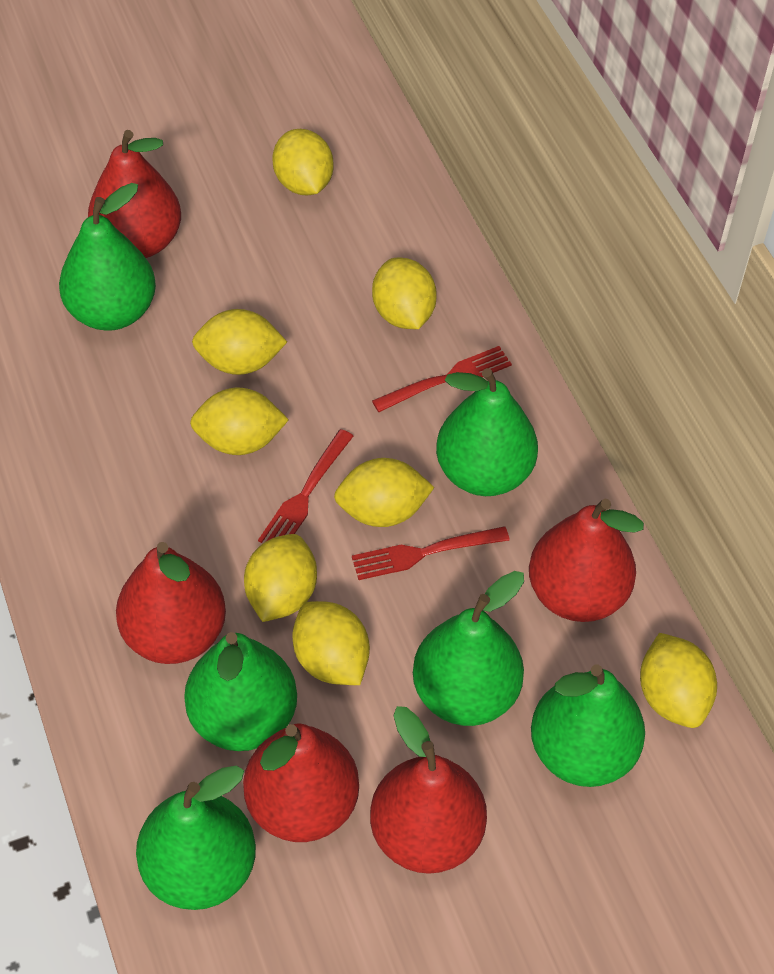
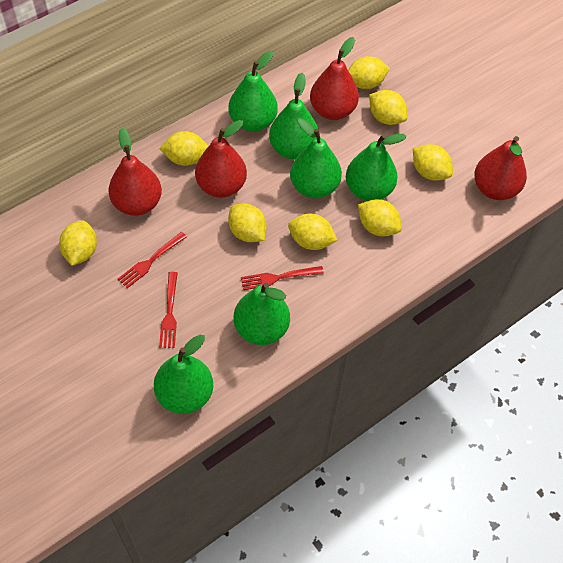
red pear: 5 -> 4

